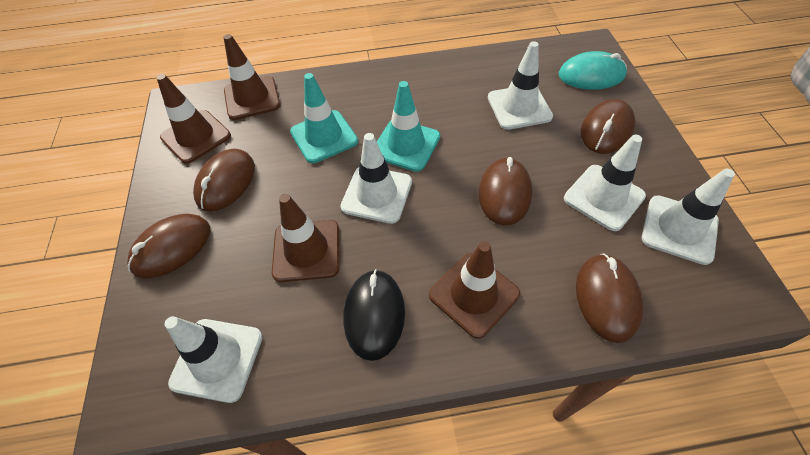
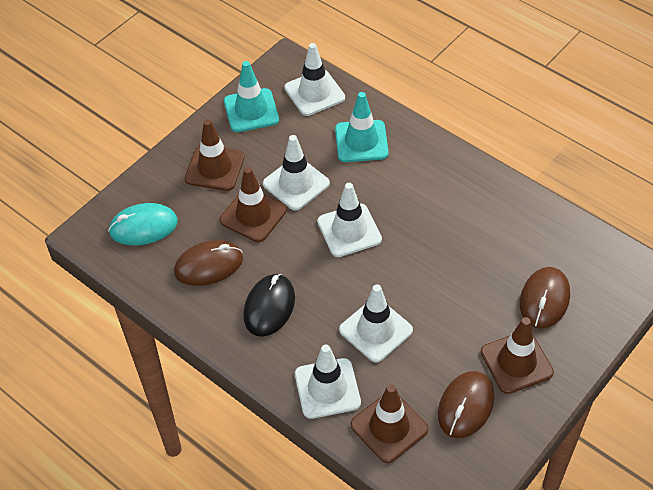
brown mouse: 5 -> 3

